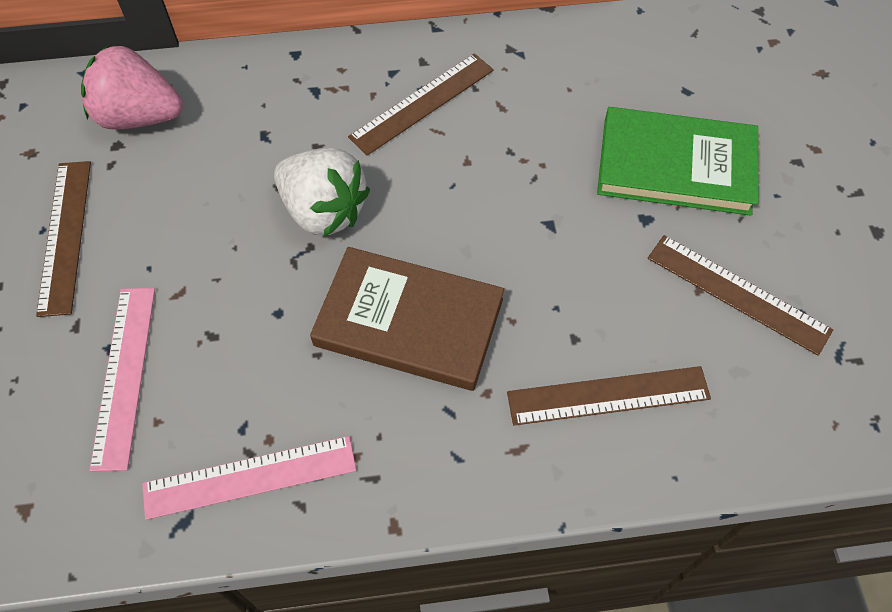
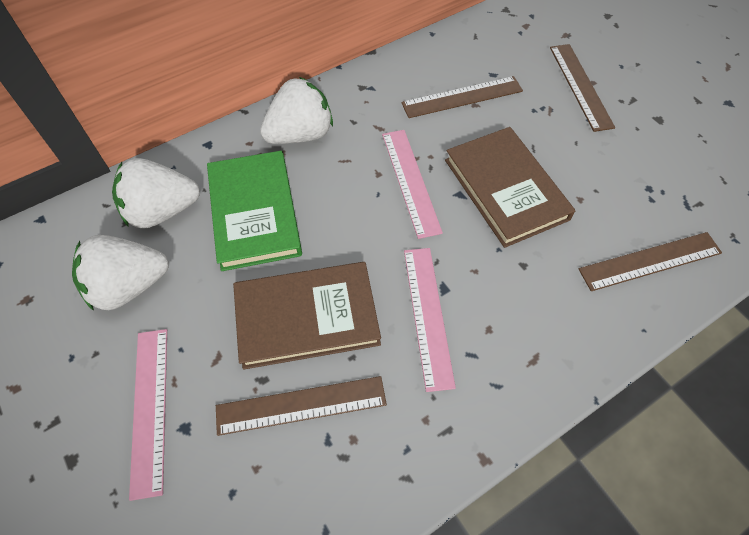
brown book: 1 -> 2
pink ruler: 2 -> 3
pink strawberry: 1 -> 0
white strawberry: 1 -> 3

